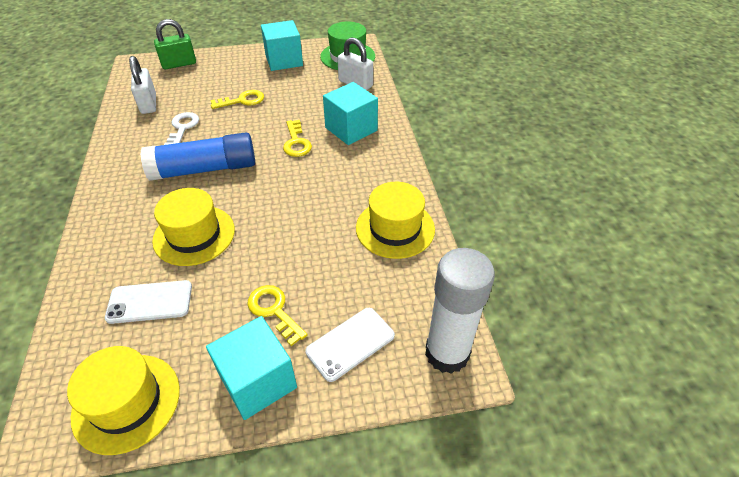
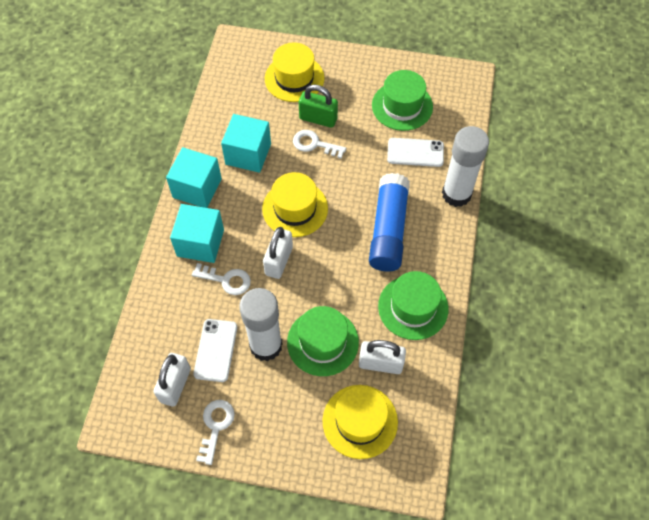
green hat: 1 -> 3
white glue stick: 1 -> 2
white key: 1 -> 3
white padlock: 2 -> 3
yellow key: 3 -> 0

